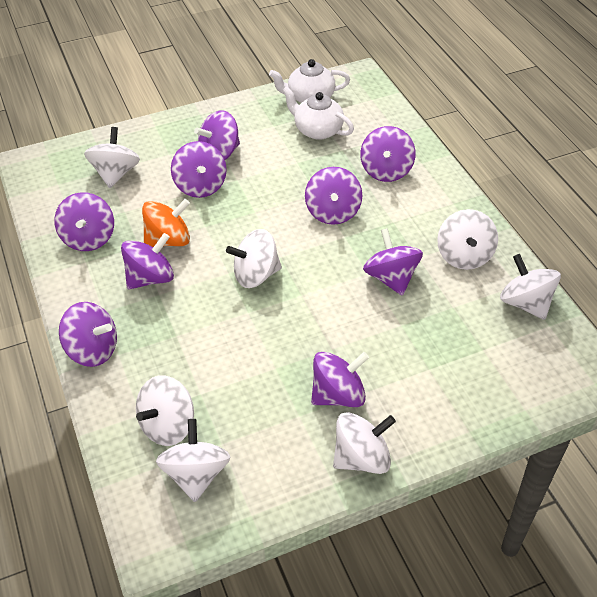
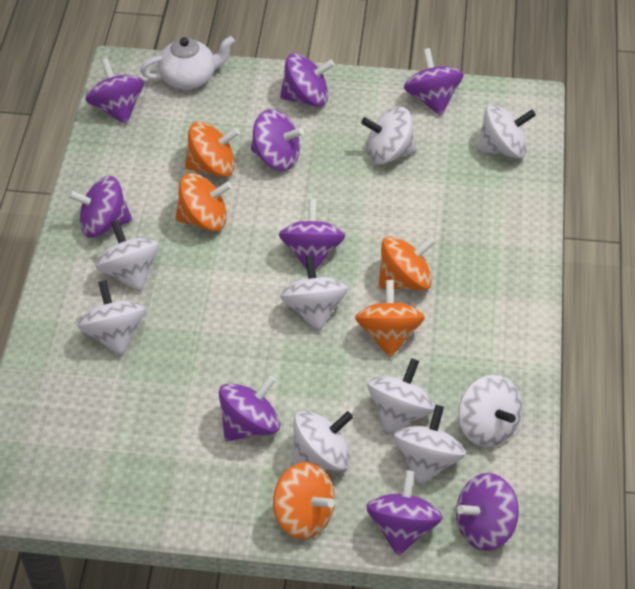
orange spinning top: 1 -> 5
white spinning top: 7 -> 9
white teapot: 2 -> 1

